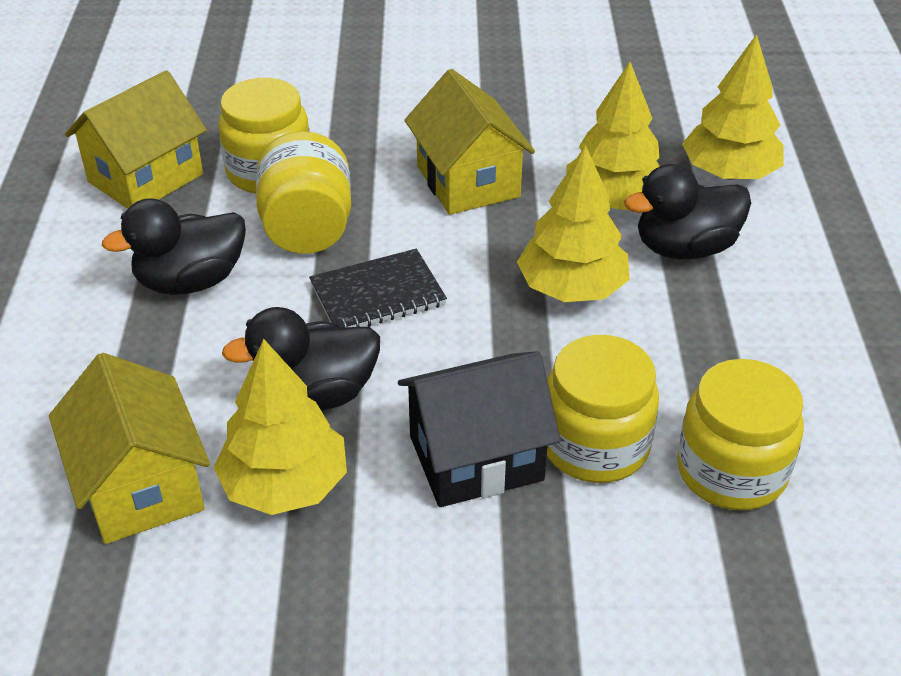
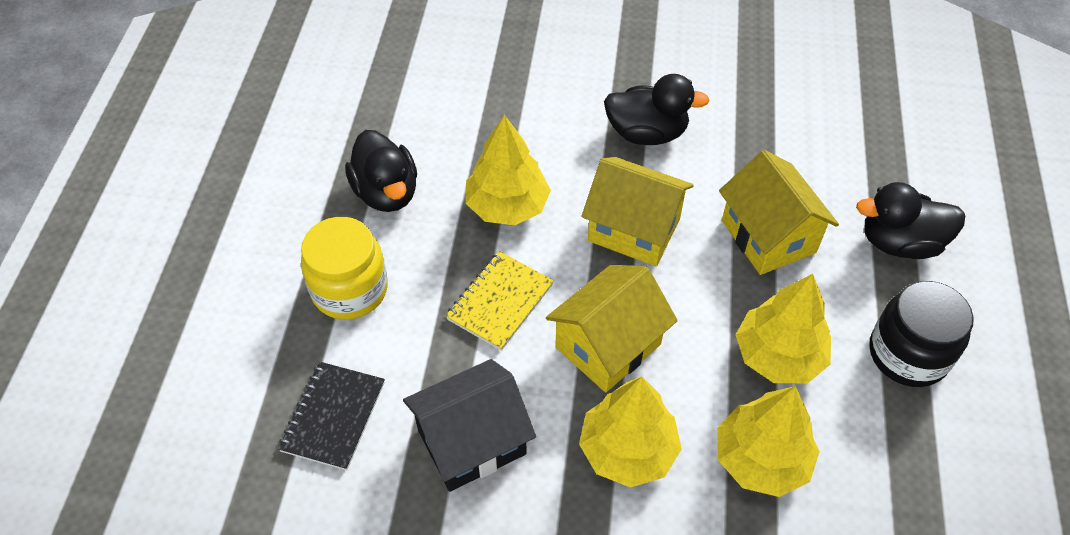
black jar: 0 -> 1
yellow jar: 4 -> 1
yellow notebook: 0 -> 1

